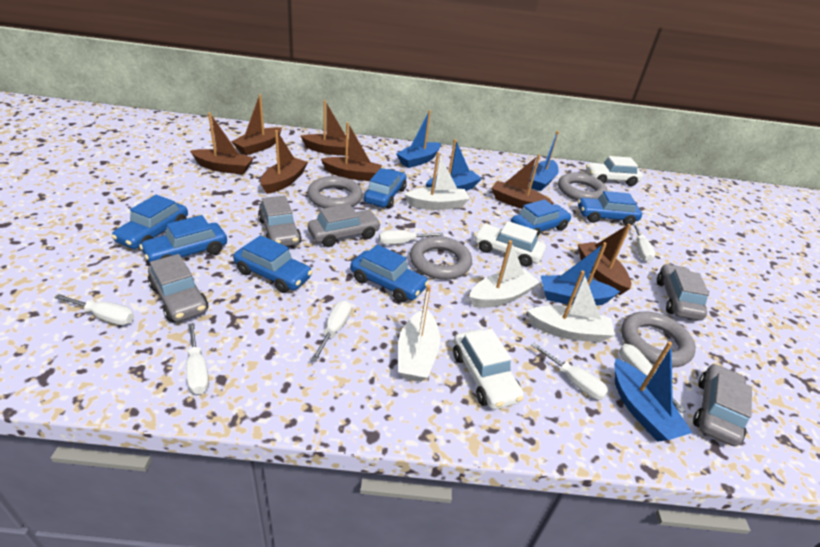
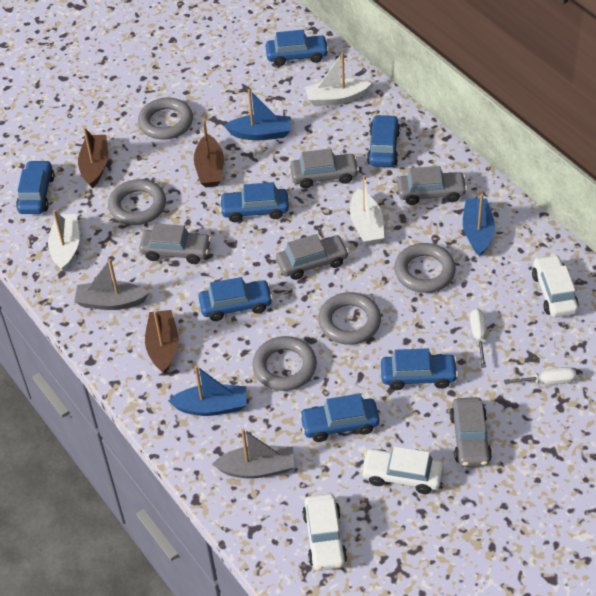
blue boat: 5 -> 3
brown boat: 7 -> 3
grey boat: 0 -> 2
grey ring: 4 -> 5
white boat: 4 -> 3
white screwdriver: 7 -> 2

